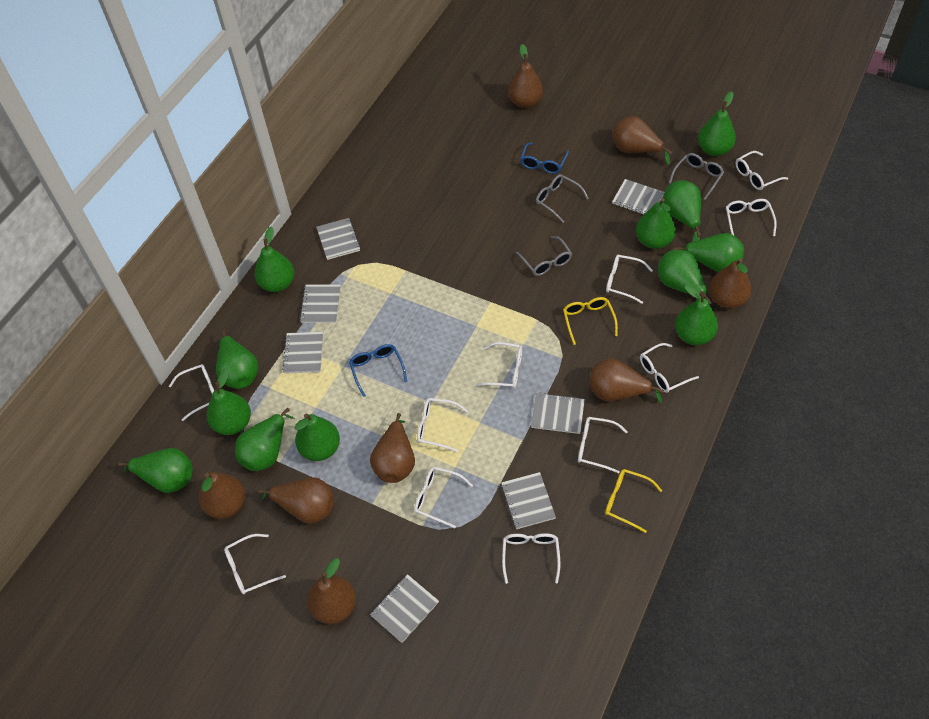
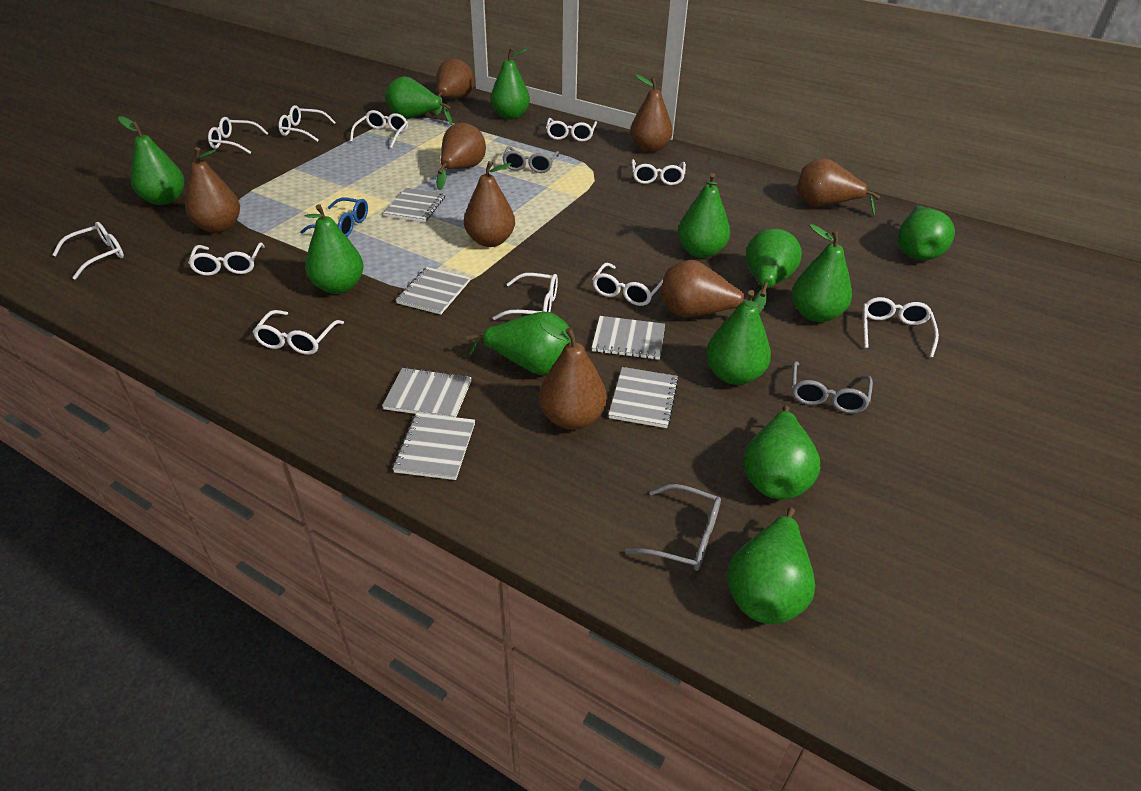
blue glasses: 2 -> 1
grey notebook: 7 -> 6
yellow glasses: 2 -> 0

